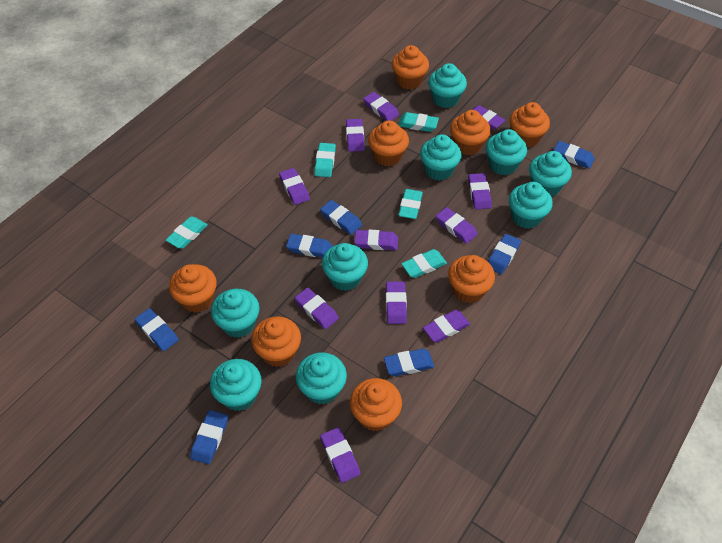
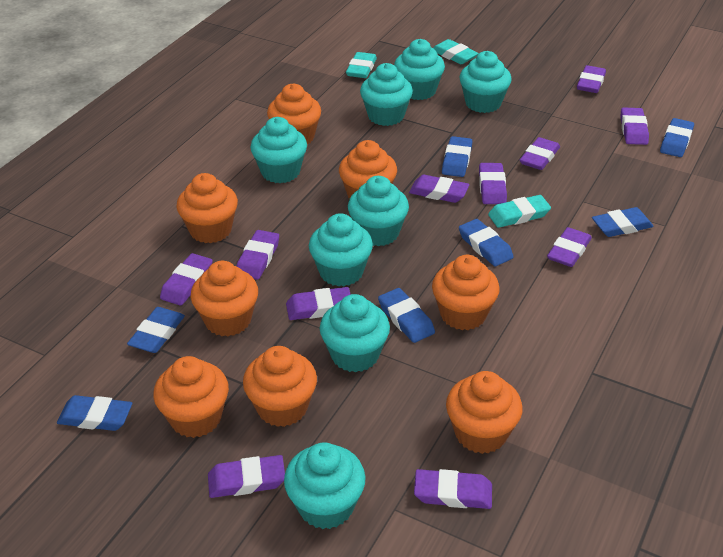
turquoise cupcake: 9 -> 8
turquoise eraser: 5 -> 3

